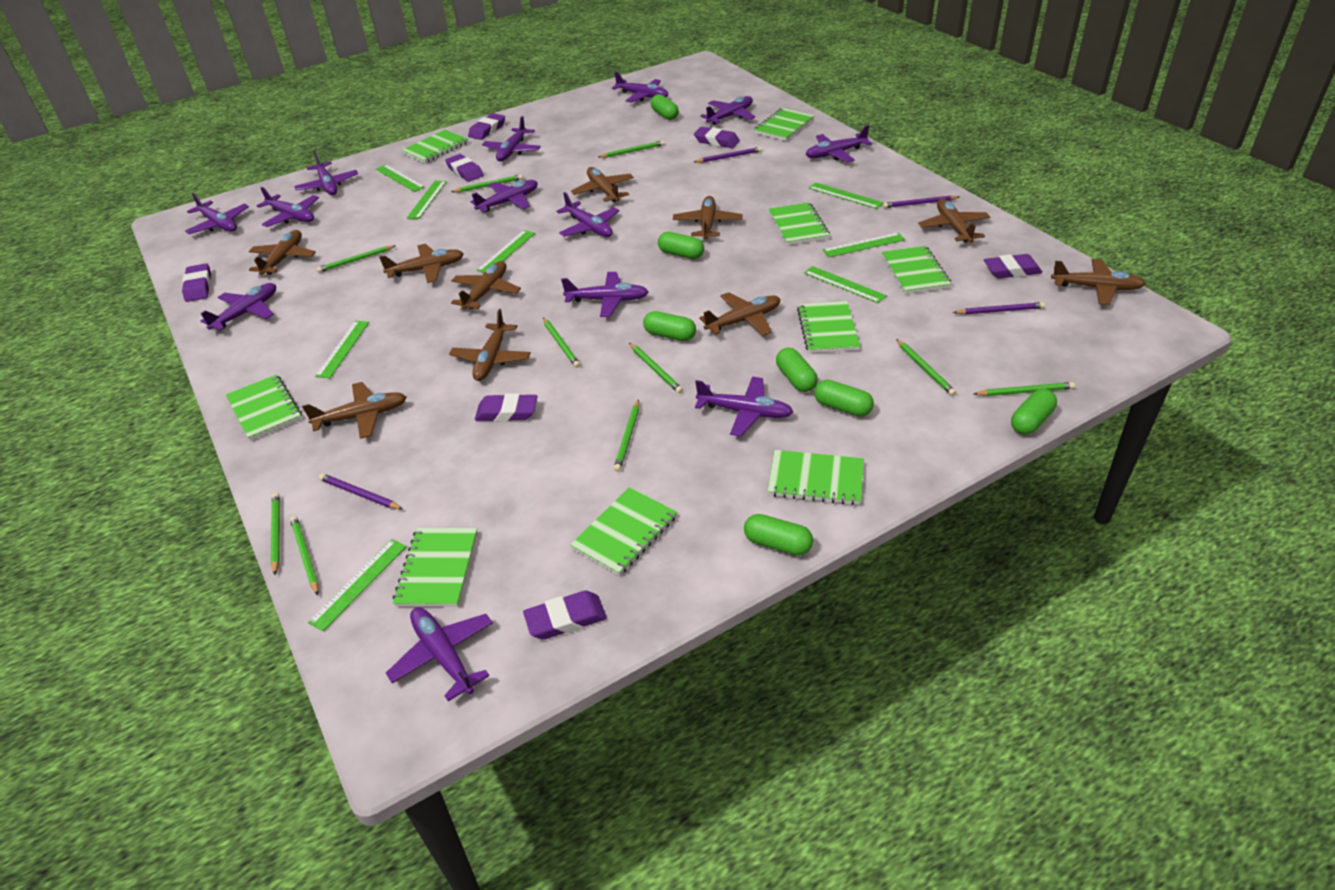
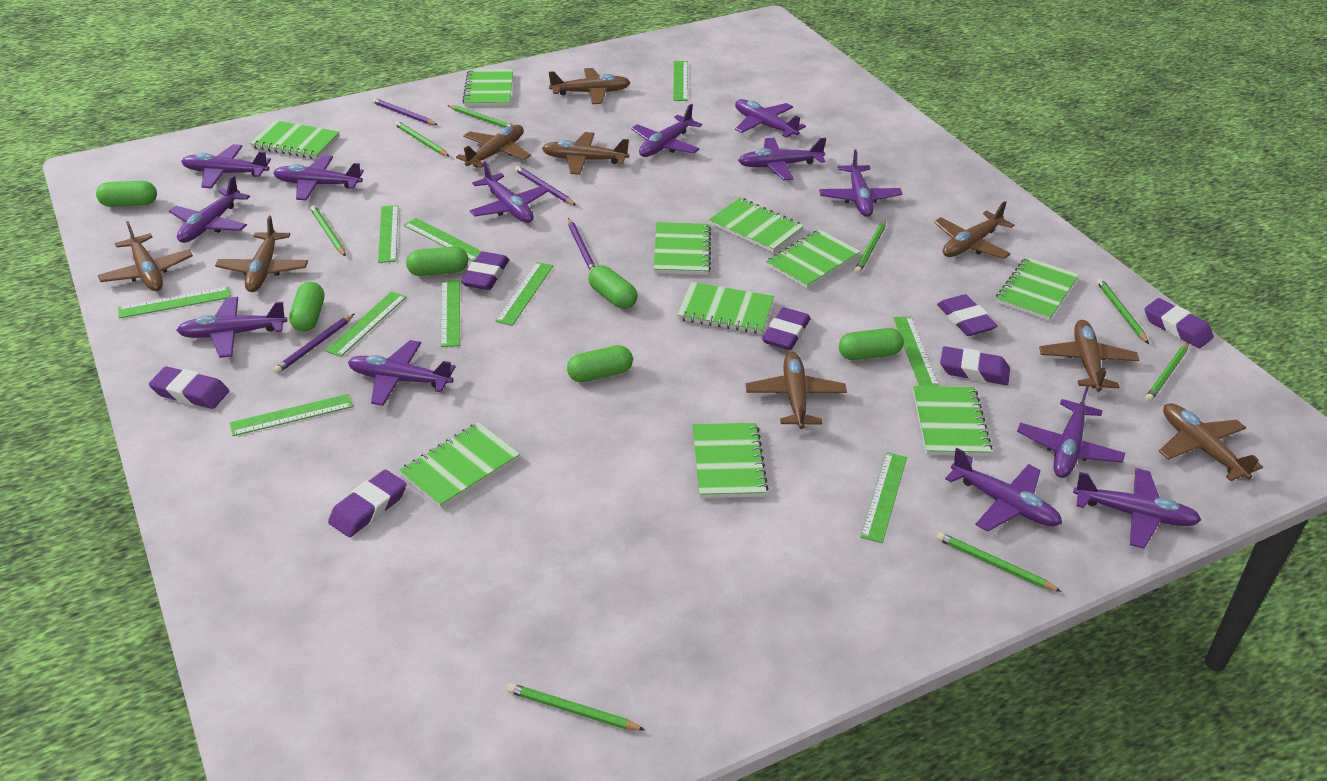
brown plane: 10 -> 9
green capsule: 7 -> 6
green notebook: 9 -> 10
green pencil: 10 -> 8
green ruler: 8 -> 10

